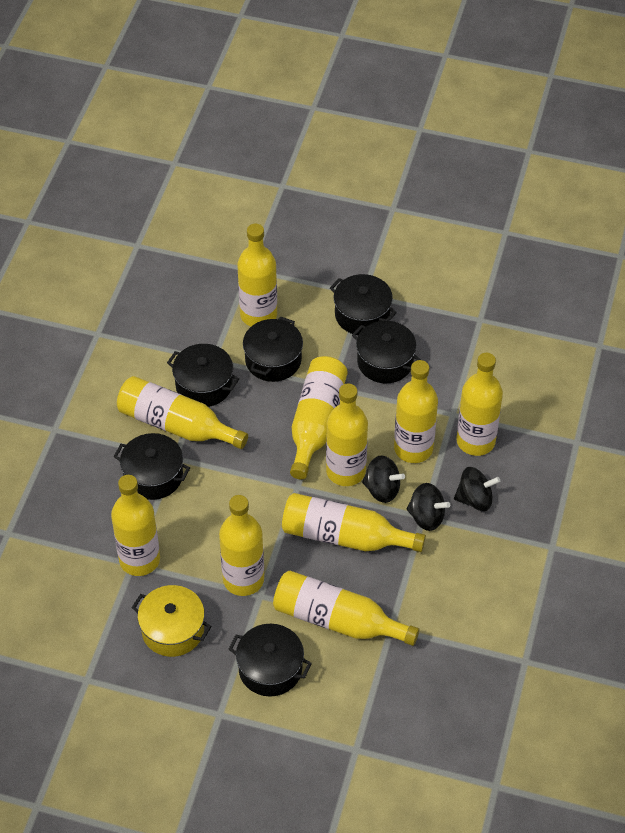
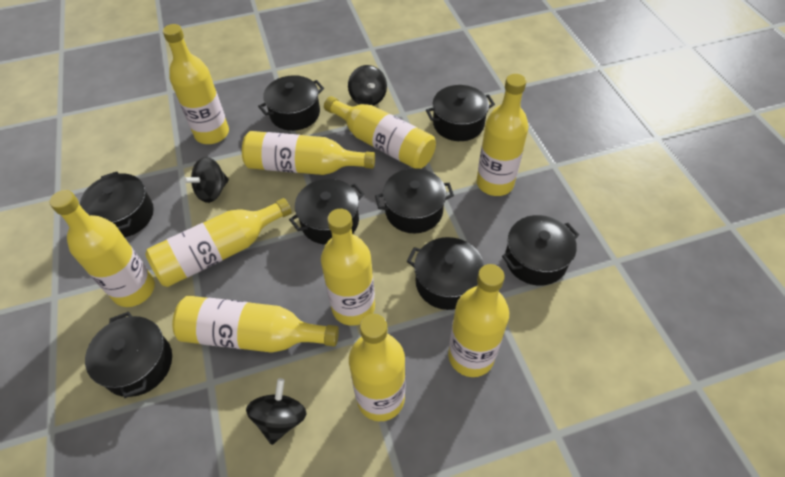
black pot: 6 -> 8
yellow pot: 1 -> 0

